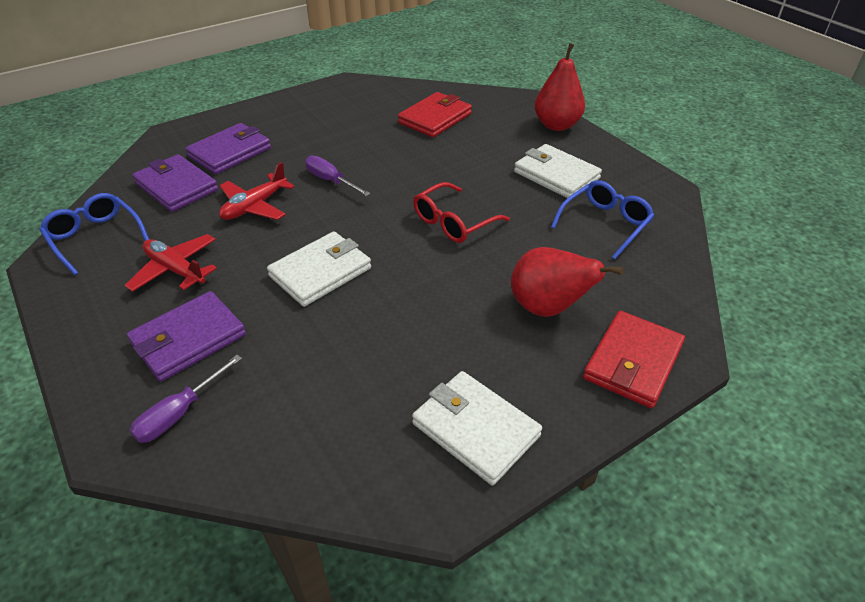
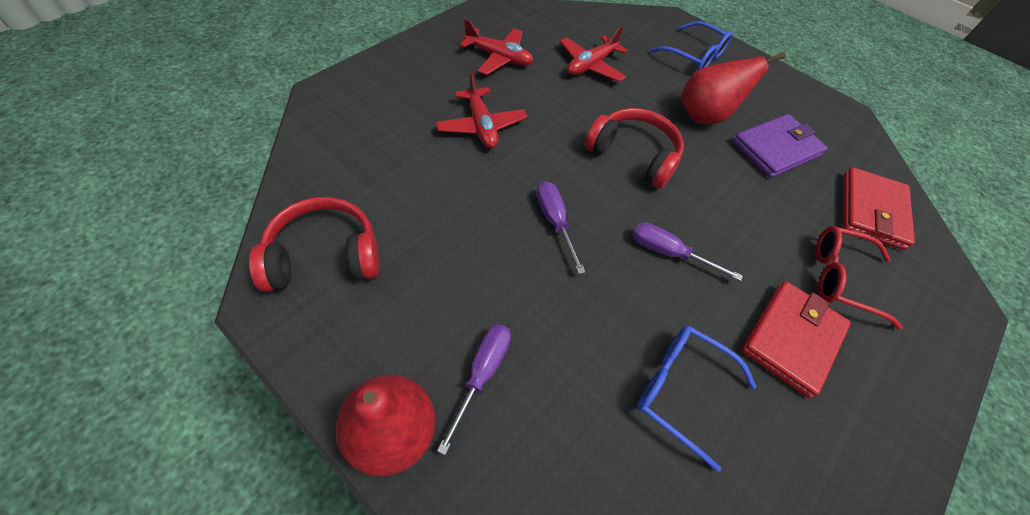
purple screwdriver: 2 -> 3
purple wallet: 3 -> 1
red headphones: 0 -> 2
red plane: 2 -> 3
white wallet: 3 -> 0

